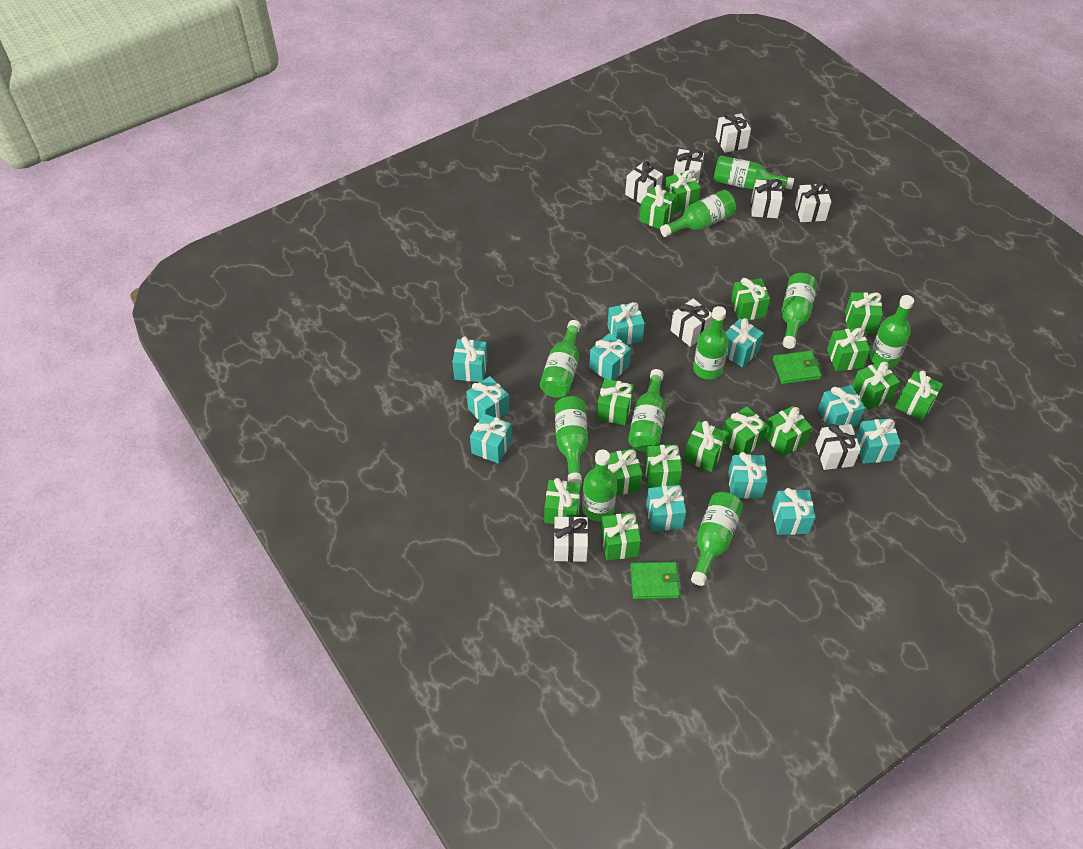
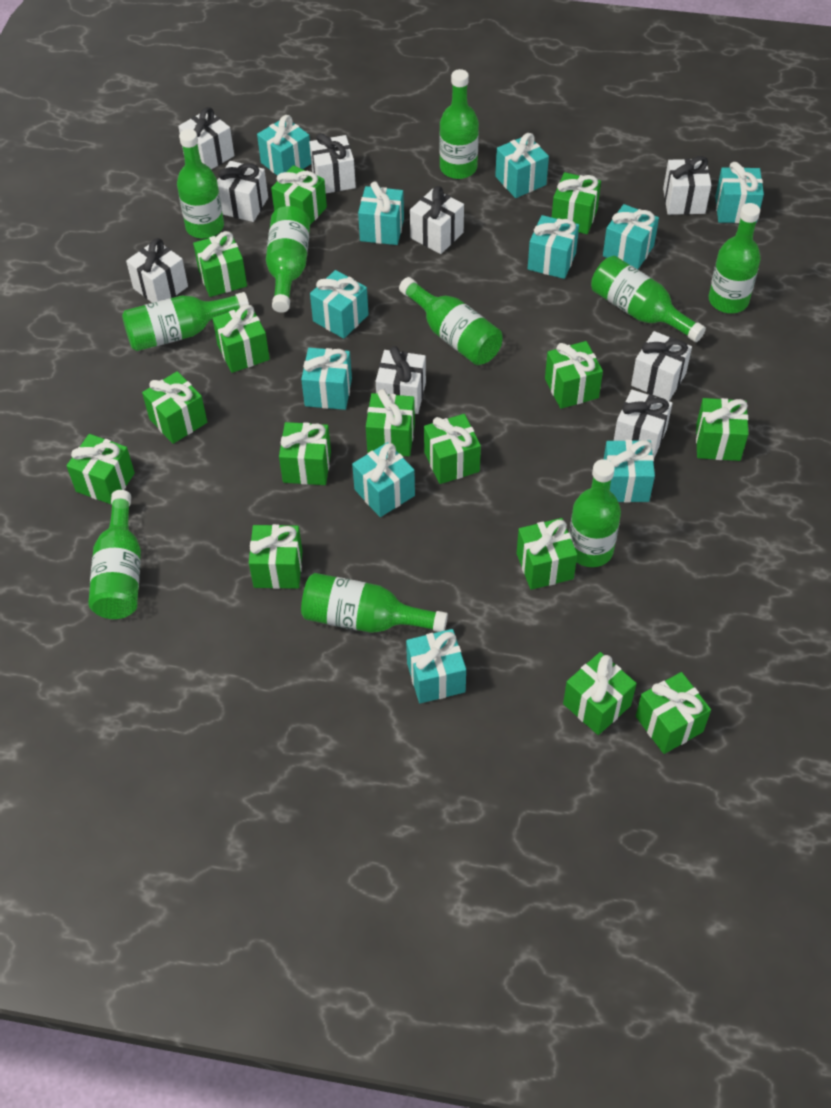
green wallet: 2 -> 0
white gift: 8 -> 9

